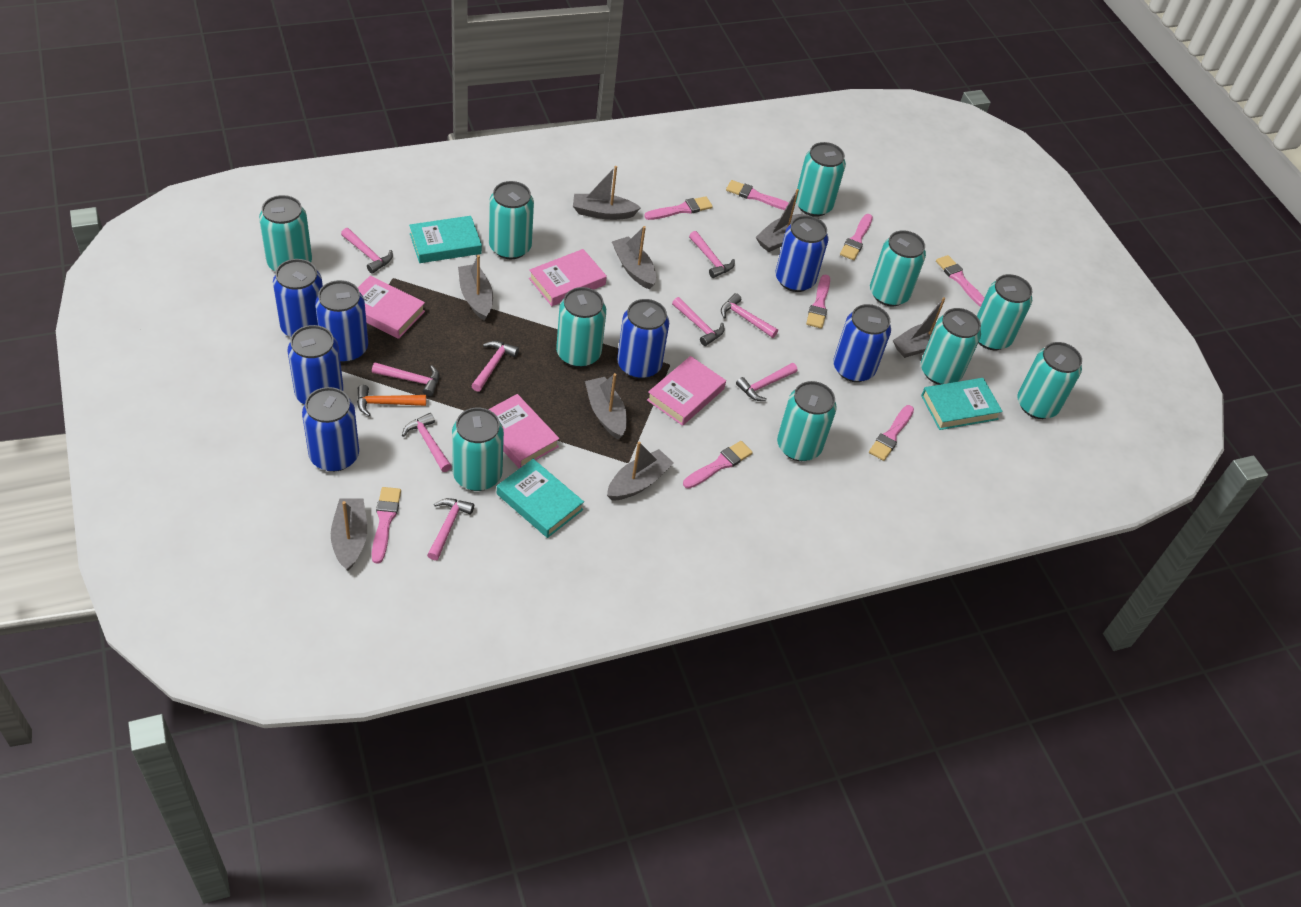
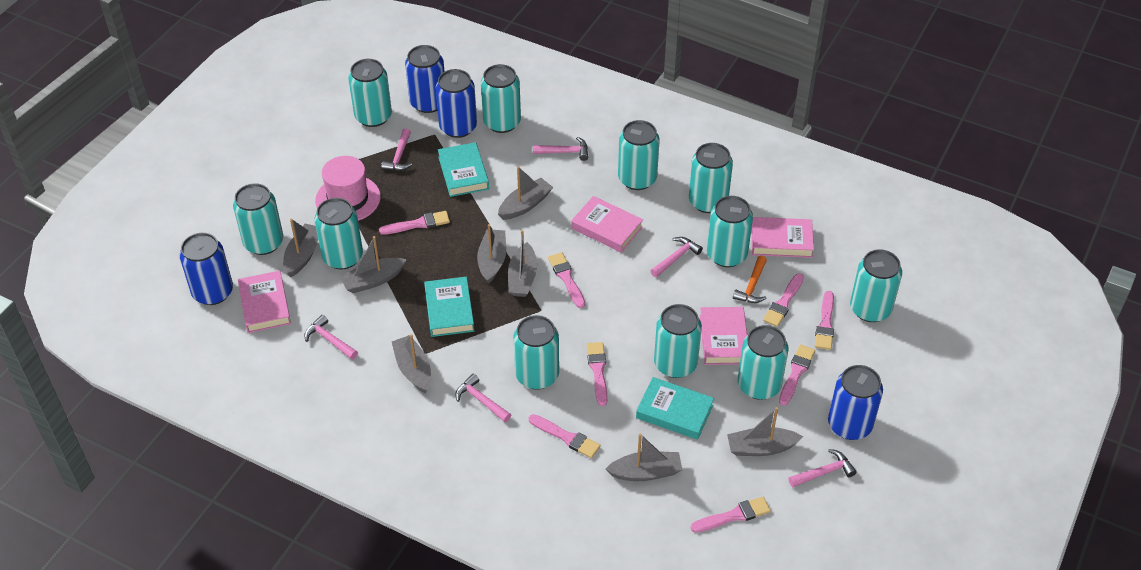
blue can: 7 -> 4
pink hammer: 9 -> 6
pink hat: 0 -> 1
turquoise can: 10 -> 11

